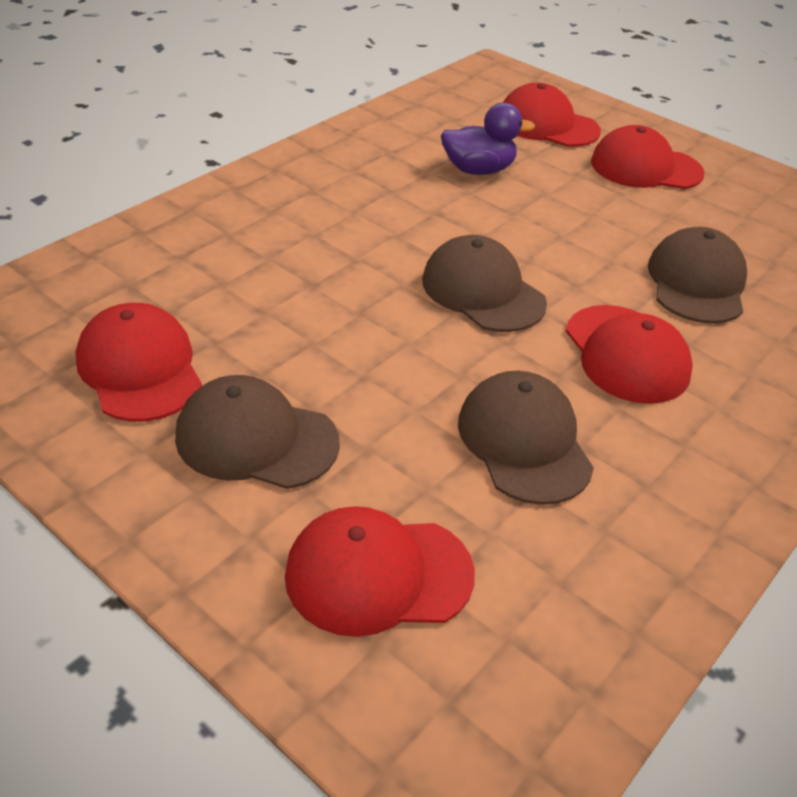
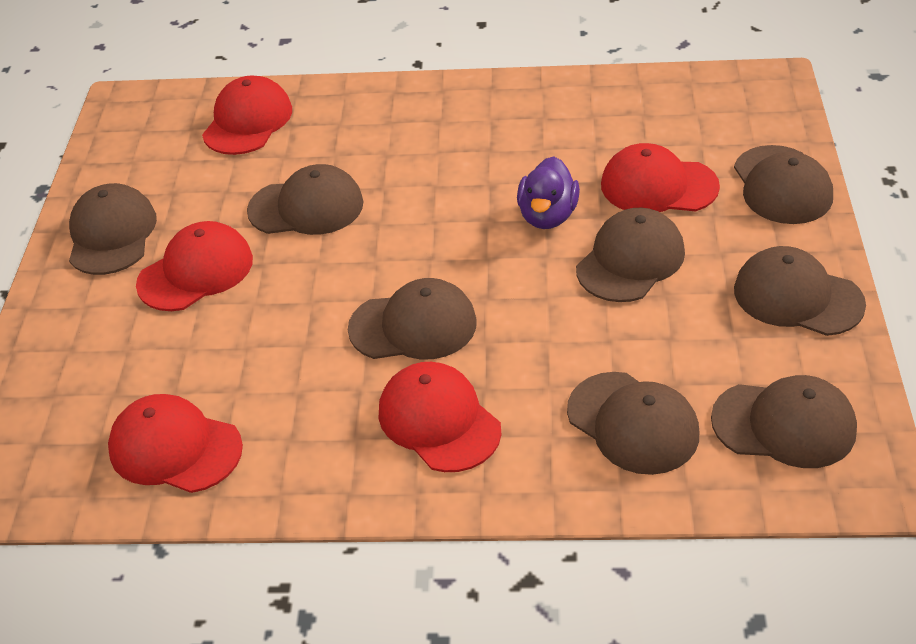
brown cap: 4 -> 8

